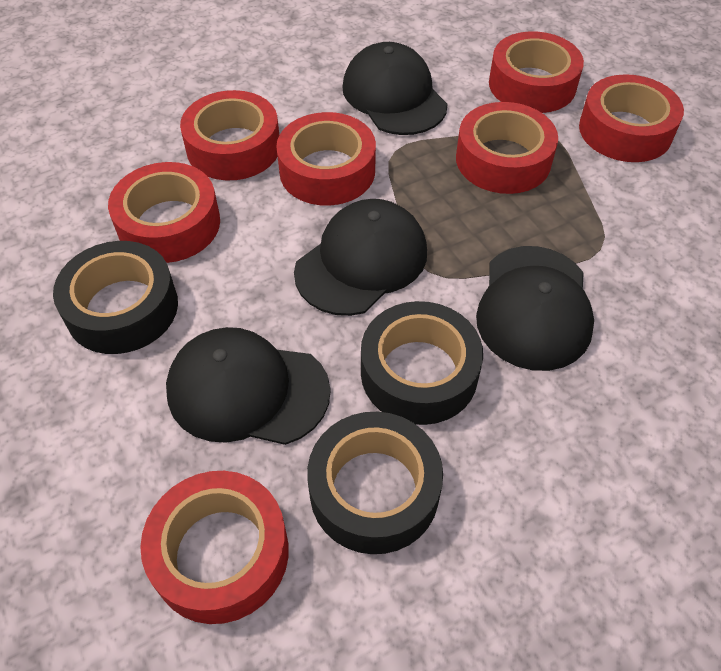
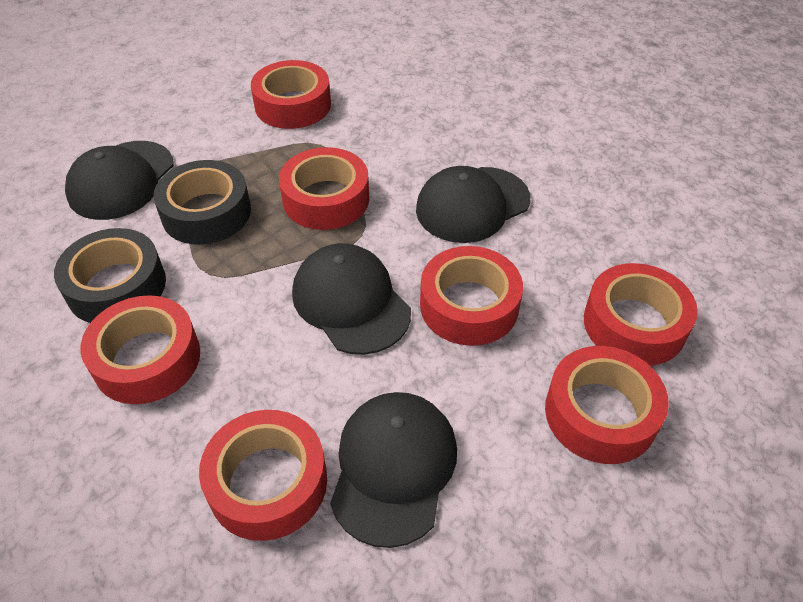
black tape: 3 -> 2

